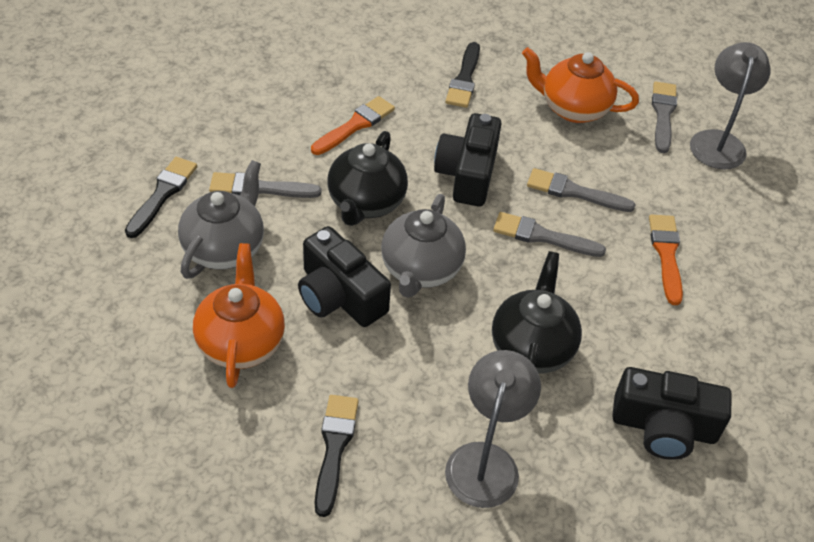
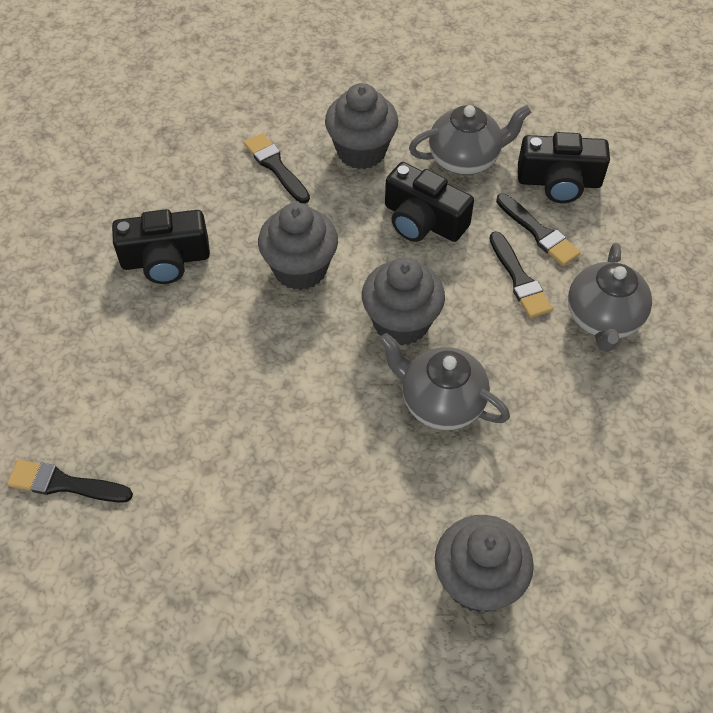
black brush: 3 -> 4
black teapot: 2 -> 0
grey brush: 4 -> 0
grey cupcake: 0 -> 4
grey lamp: 2 -> 0
grey teapot: 2 -> 3
orange brush: 2 -> 0
orange teapot: 2 -> 0

